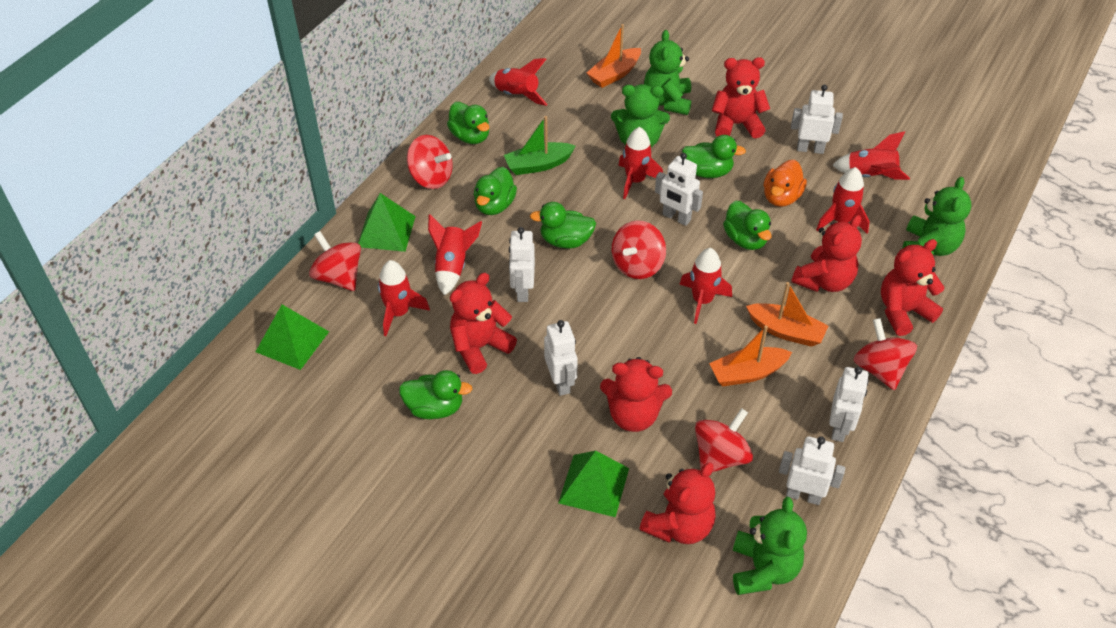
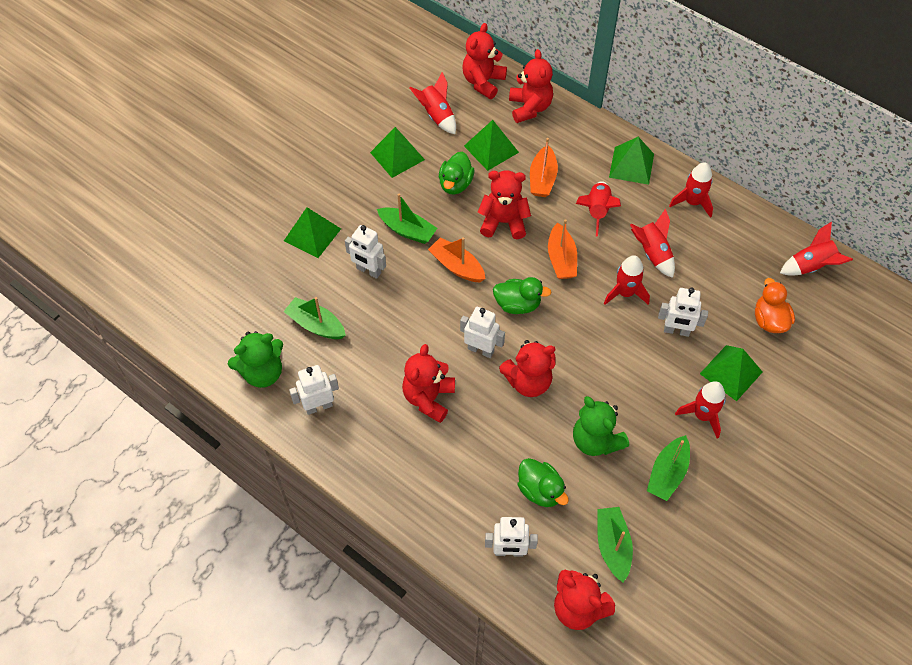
green boat: 1 -> 4
green duck: 6 -> 3
green pyramid: 3 -> 5
green teddy bear: 4 -> 2
red spinning top: 5 -> 0
white robot: 6 -> 5

